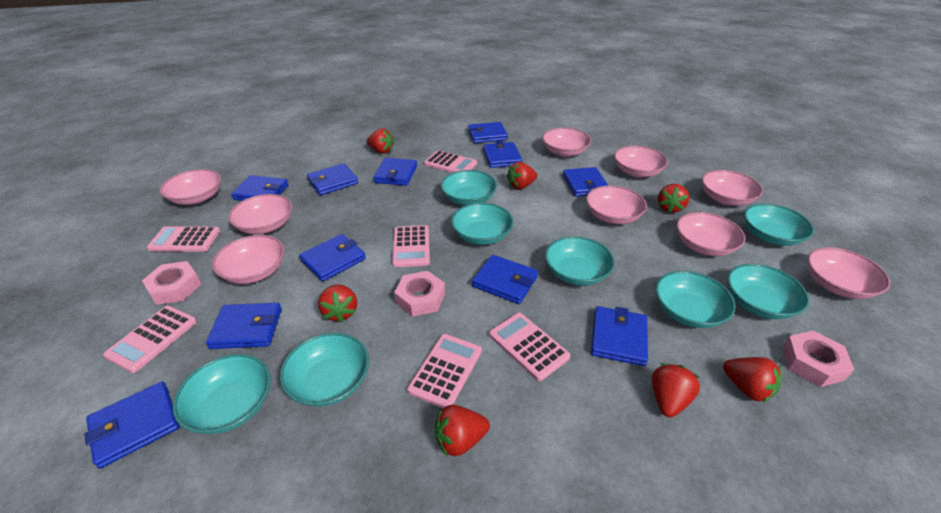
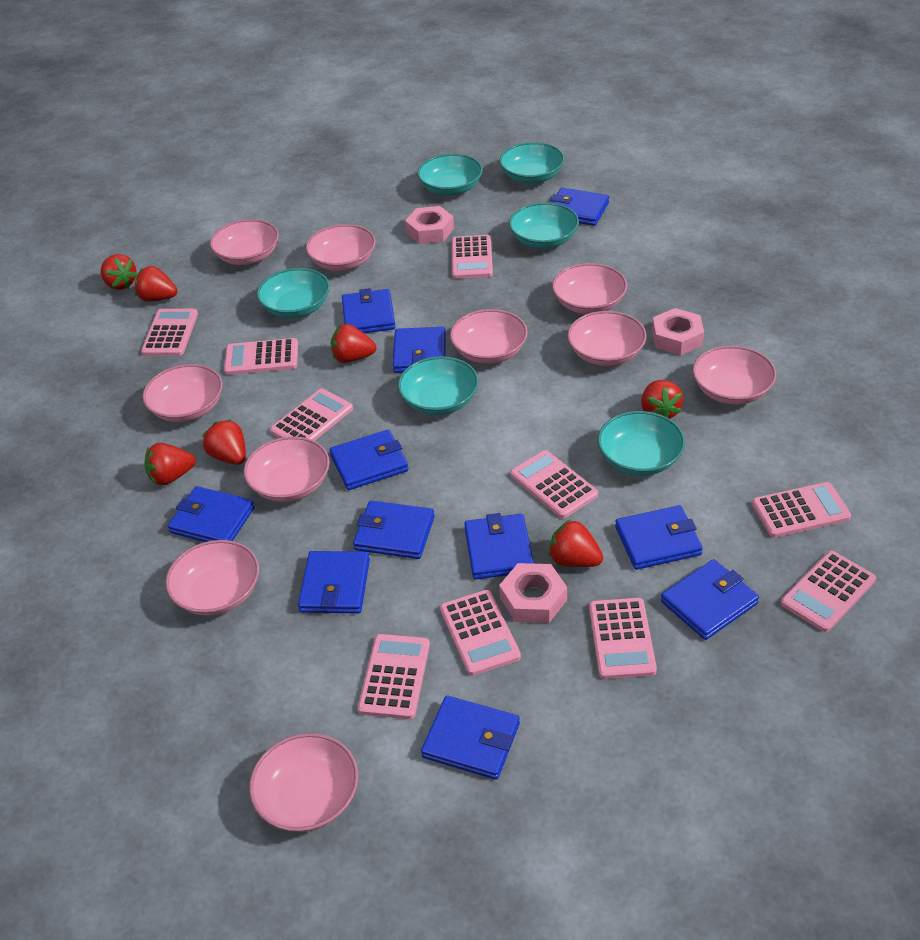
pink bowl: 9 -> 10
pink calculator: 6 -> 10
turquoise bowl: 8 -> 6

